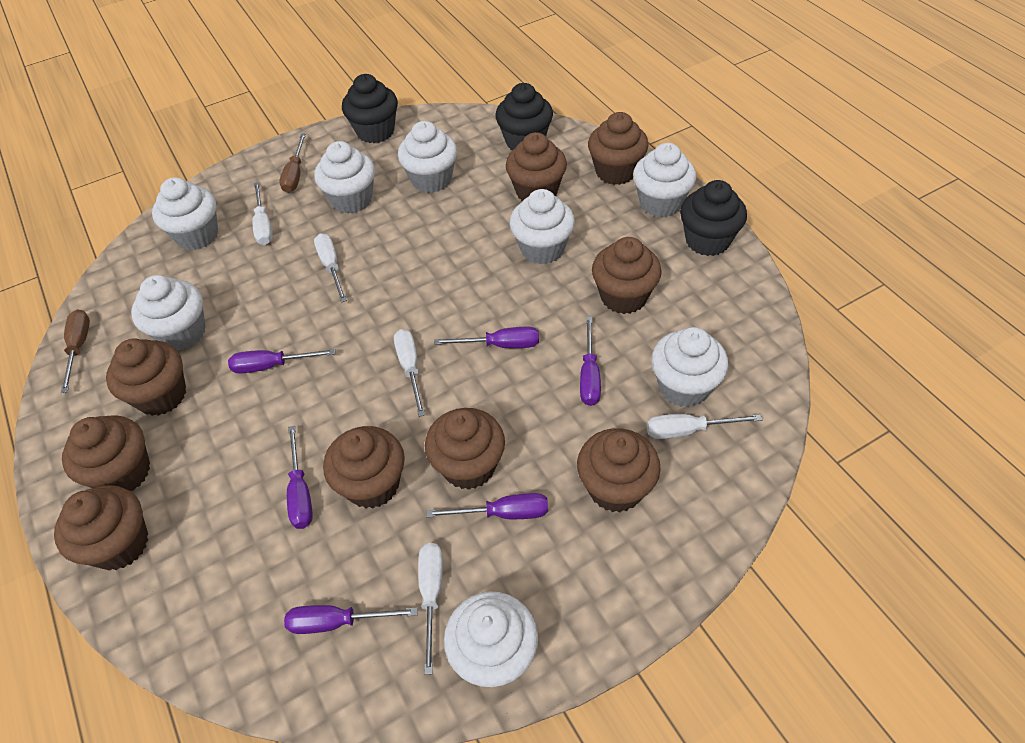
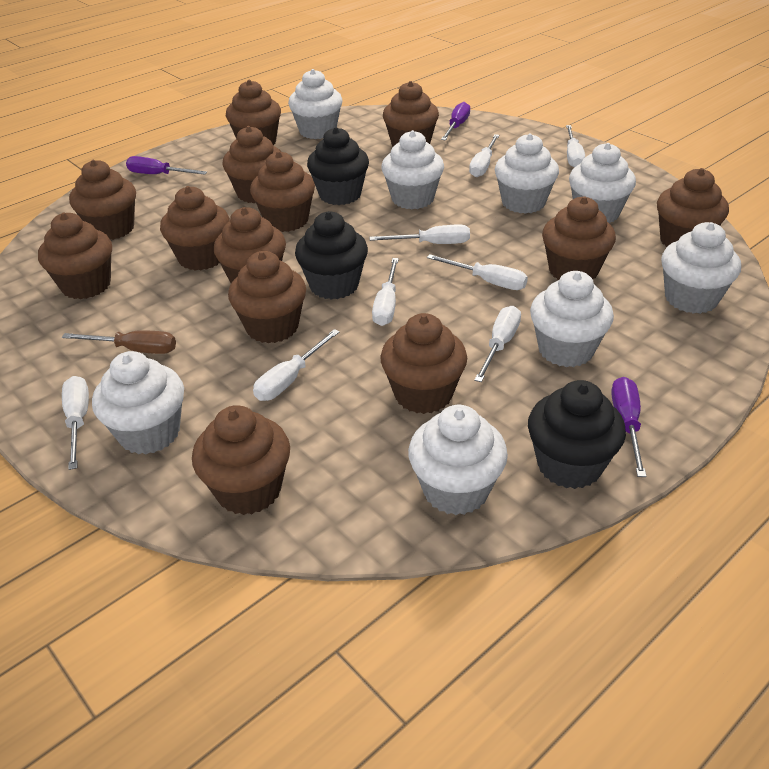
brown cupcake: 9 -> 13
brown screwdriver: 2 -> 1
purple screwdriver: 6 -> 3
white screwdriver: 5 -> 8

